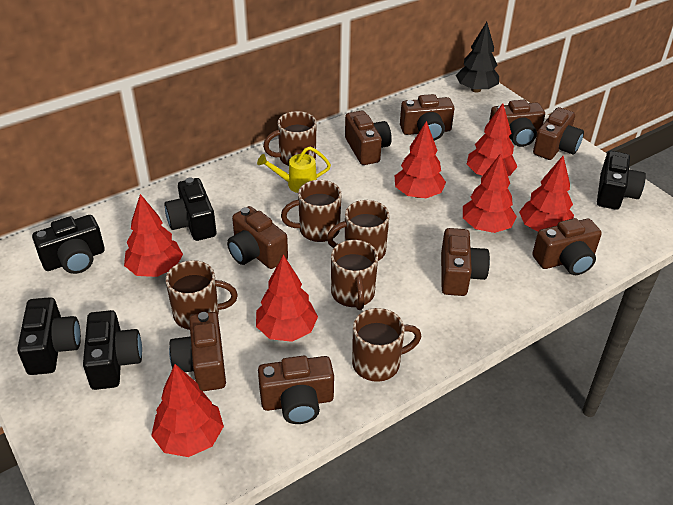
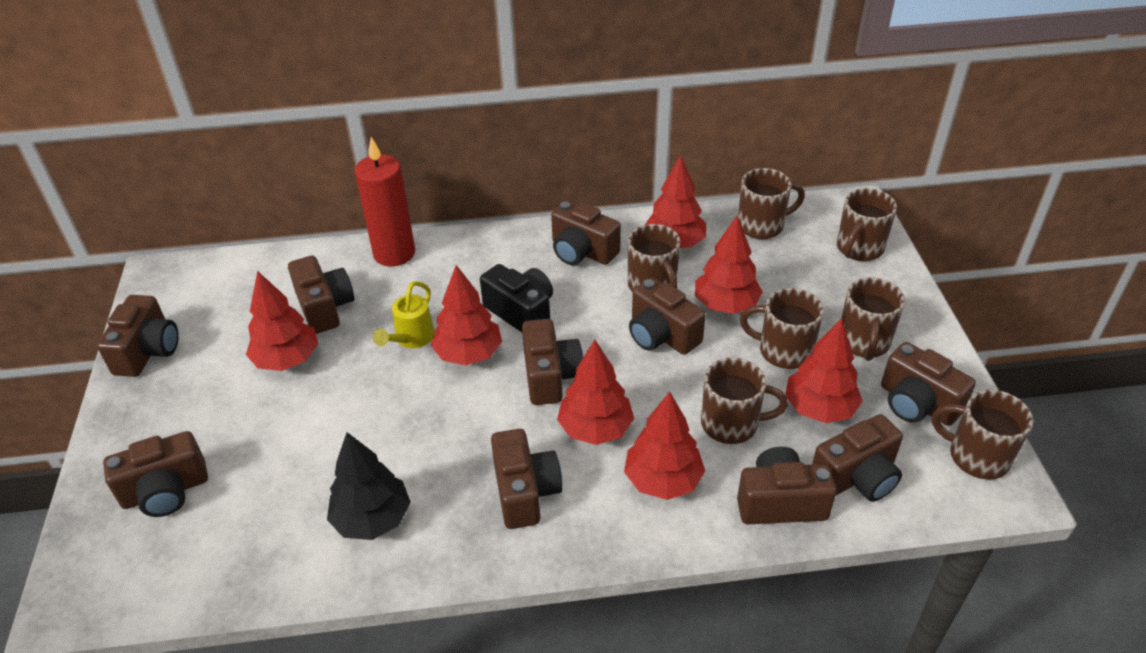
black camera: 5 -> 1
brown camera: 9 -> 10
brown mug: 6 -> 7
red candle: 0 -> 1

